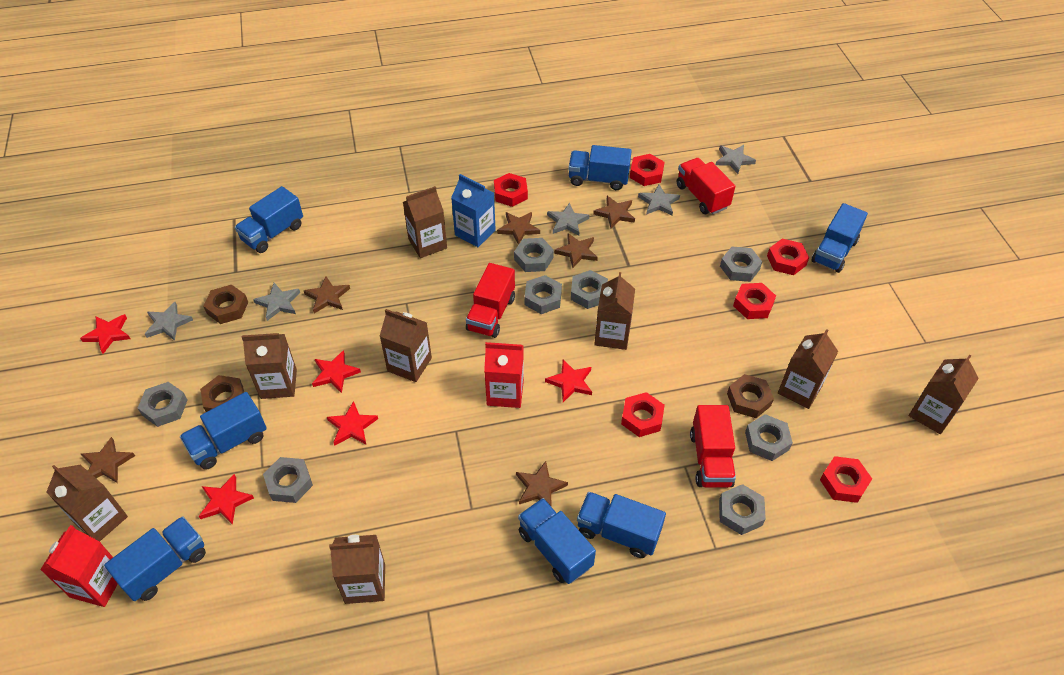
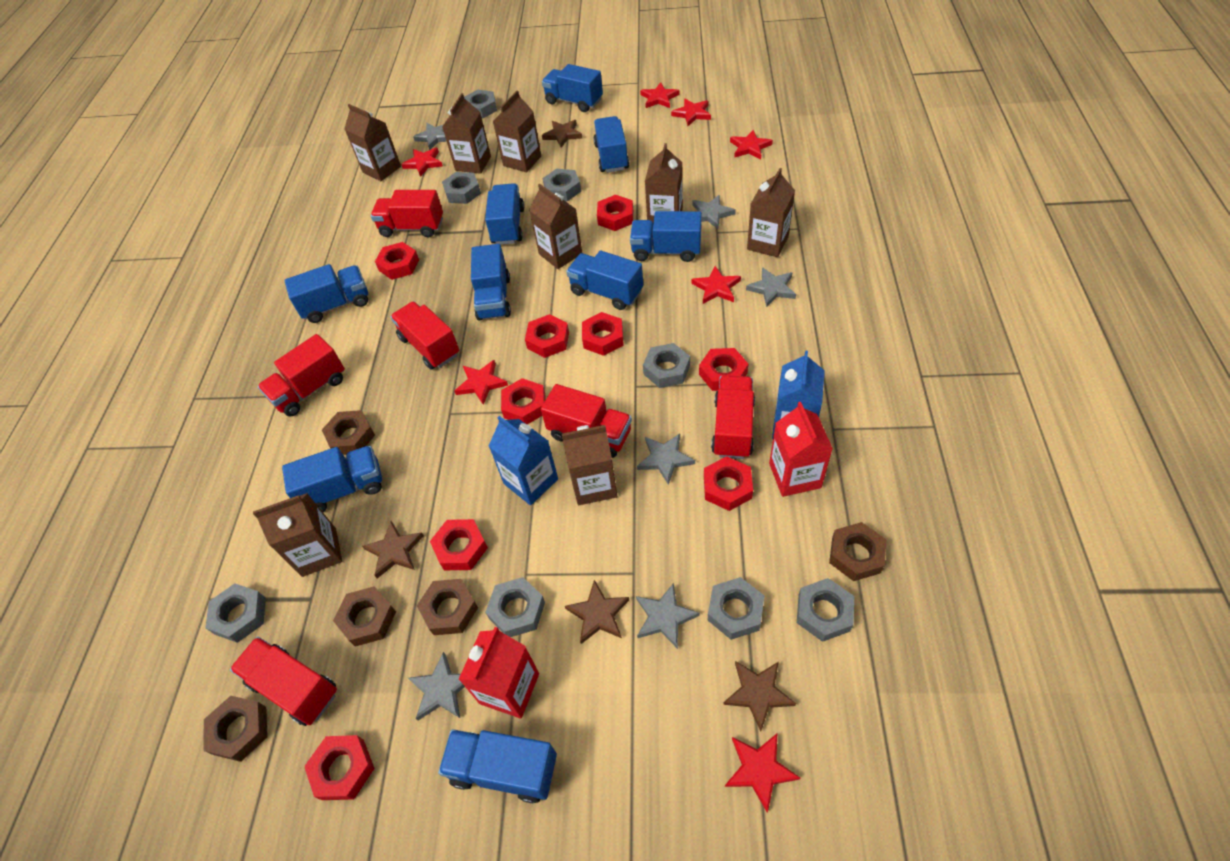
blue carton: 1 -> 2
blue truck: 7 -> 9
brown nut: 3 -> 5
brown star: 6 -> 4
grey star: 5 -> 6
red nut: 6 -> 9
red star: 5 -> 7
red truck: 3 -> 6

